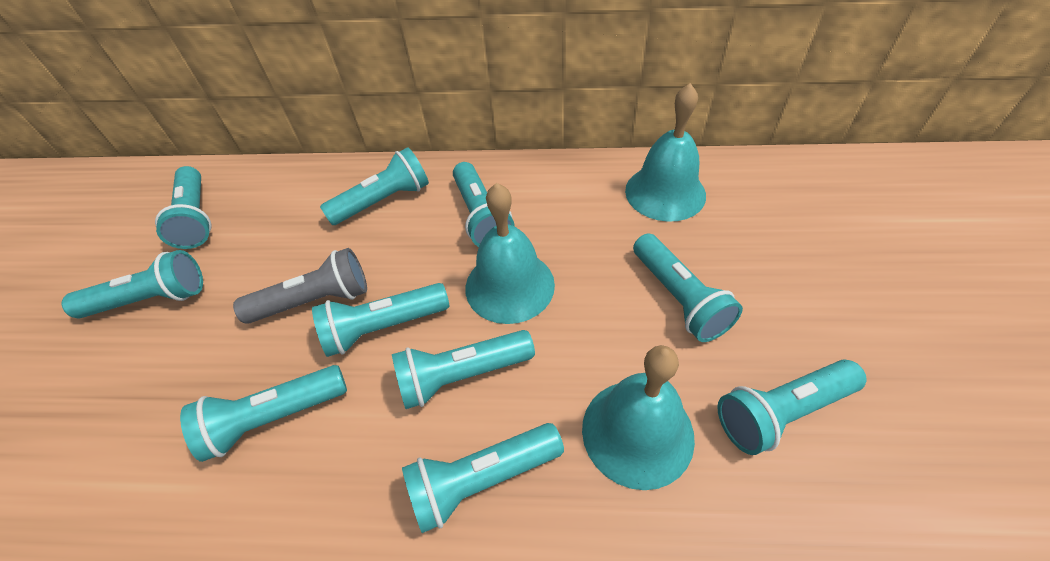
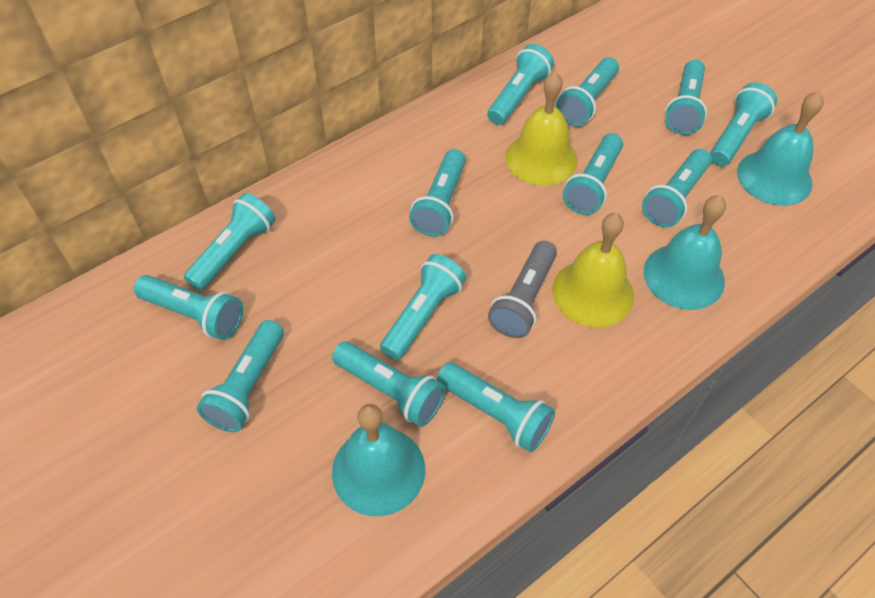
turquoise flashlight: 10 -> 13
yellow bell: 0 -> 2

